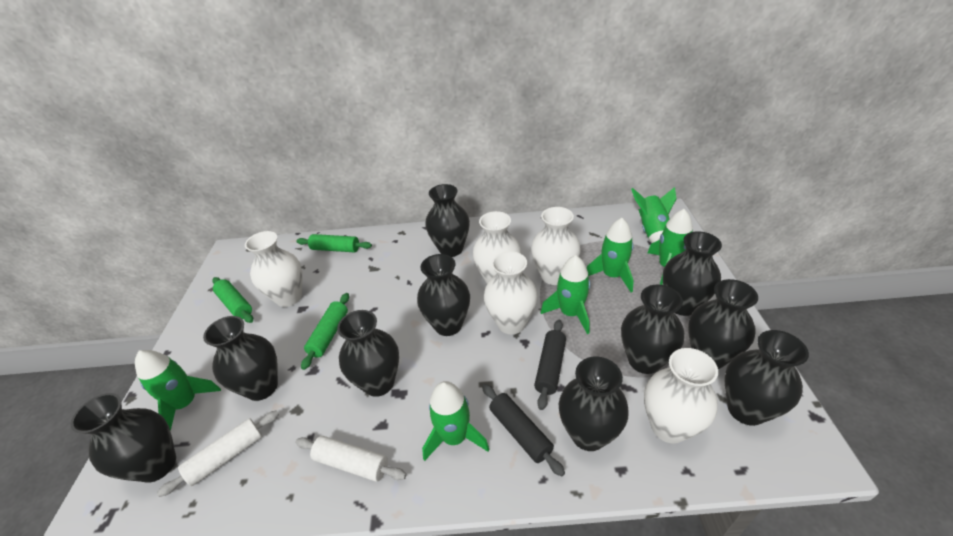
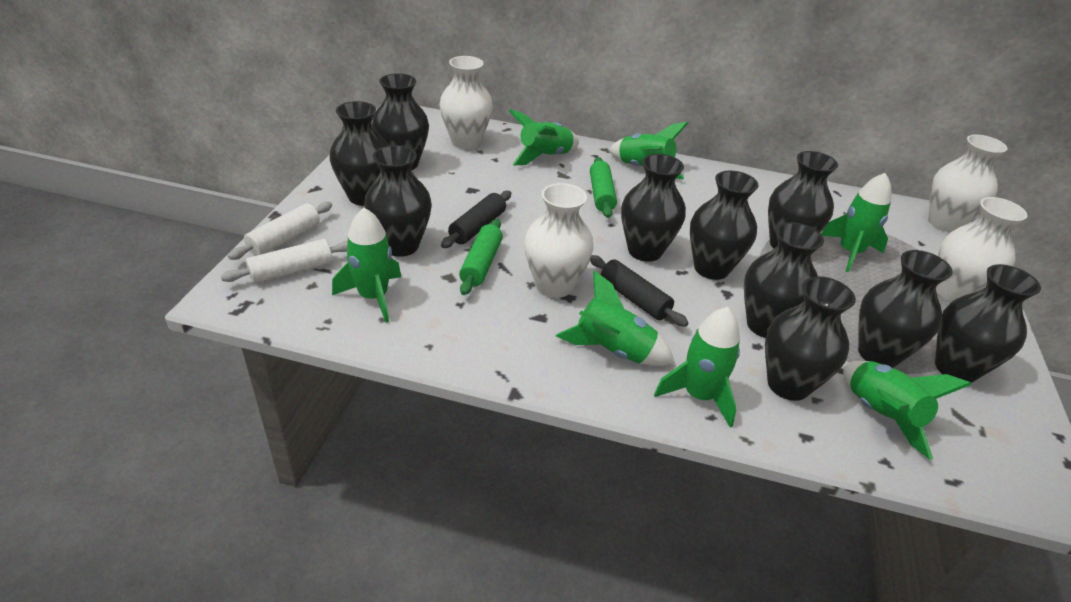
green rocket: 6 -> 7
green rolling pin: 3 -> 2
white vase: 5 -> 4

